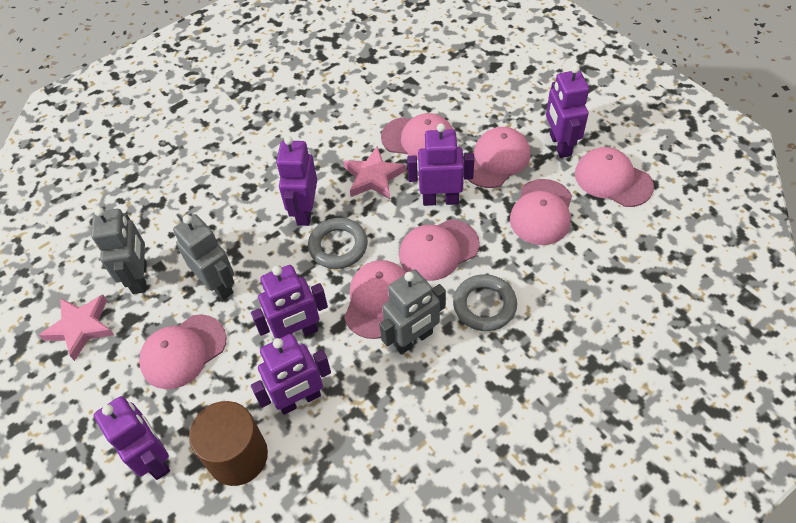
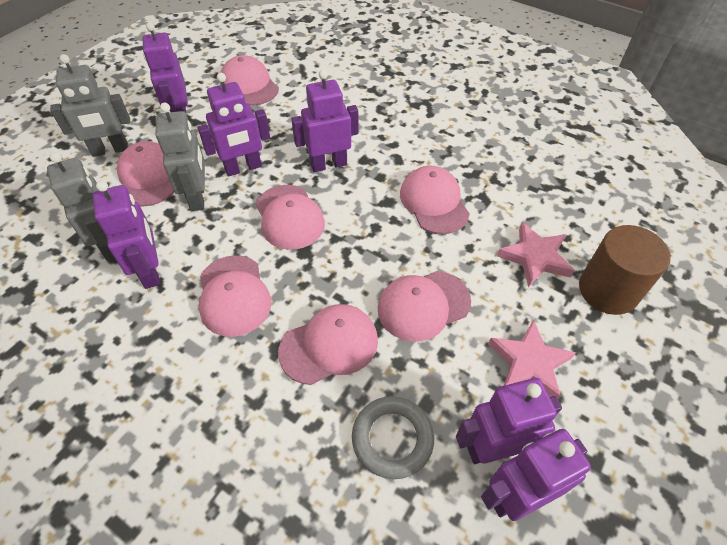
grey ring: 2 -> 1

